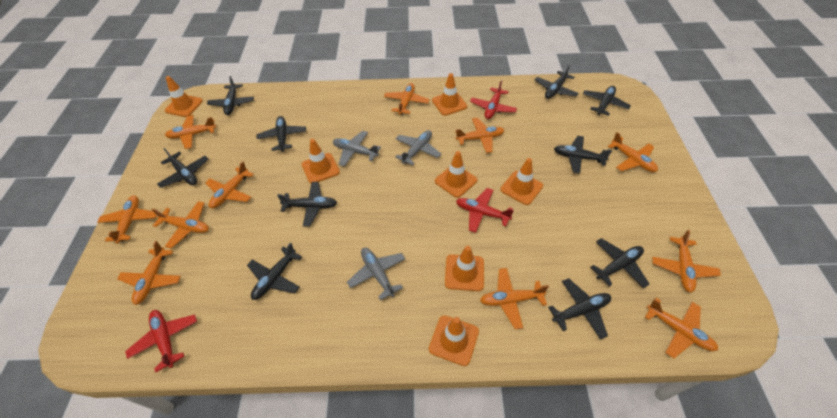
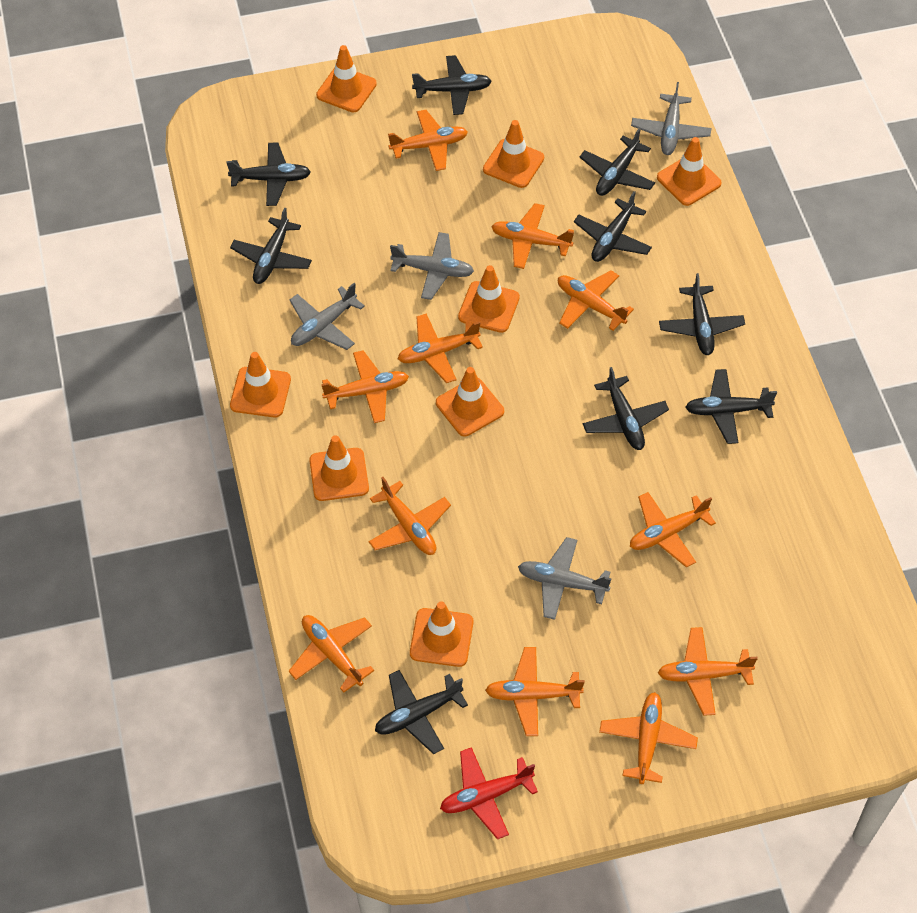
black plane: 10 -> 9
grey plane: 3 -> 4
orange traffic cone: 7 -> 8
red plane: 3 -> 1

